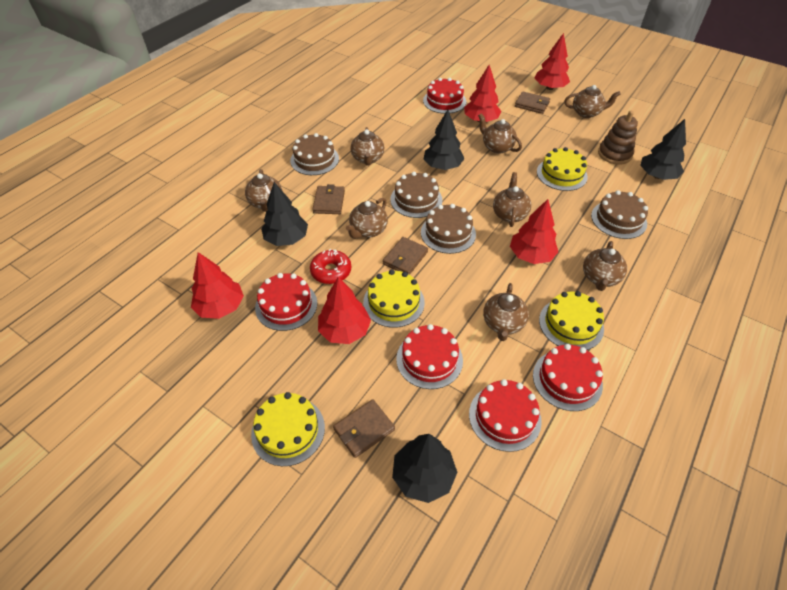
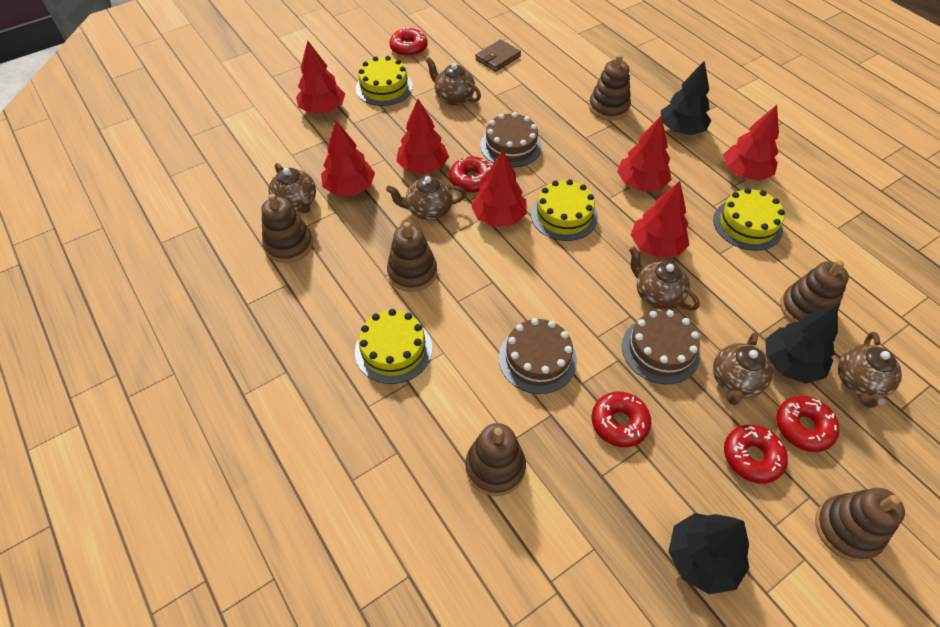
black tree: 4 -> 3
brown cake: 4 -> 3
brown stacking toy: 1 -> 6
brown teapot: 8 -> 6
brown wallet: 4 -> 1
red cake: 5 -> 0
red donut: 1 -> 5
red tree: 5 -> 7

